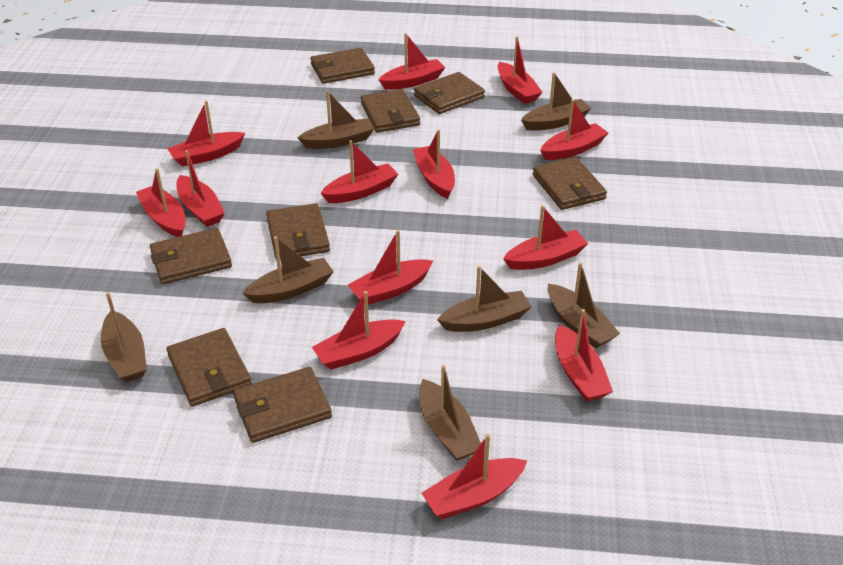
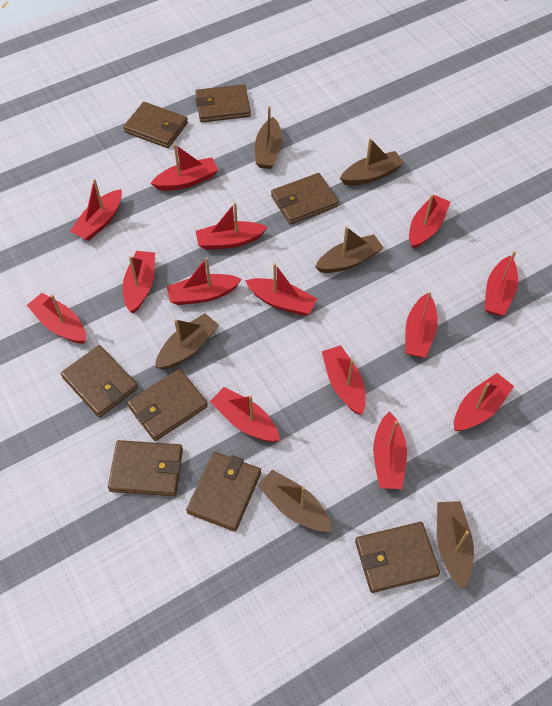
brown boat: 7 -> 6
red boat: 13 -> 14

